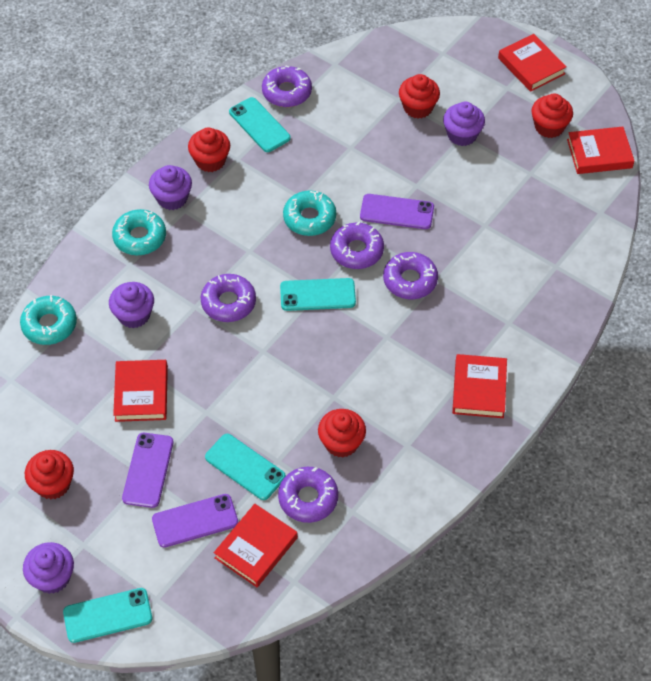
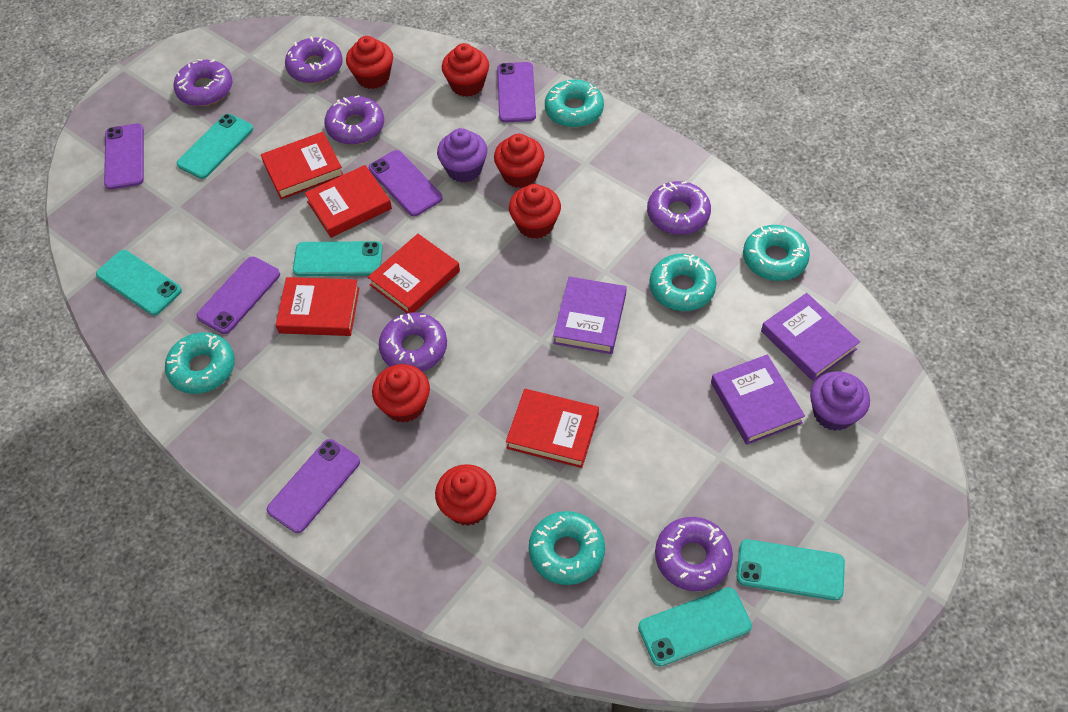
purple book: 0 -> 3
purple cupcake: 4 -> 2
purple donut: 5 -> 6
purple phone: 3 -> 5
red cupcake: 5 -> 6
turquoise donut: 3 -> 5
turquoise phone: 4 -> 5

